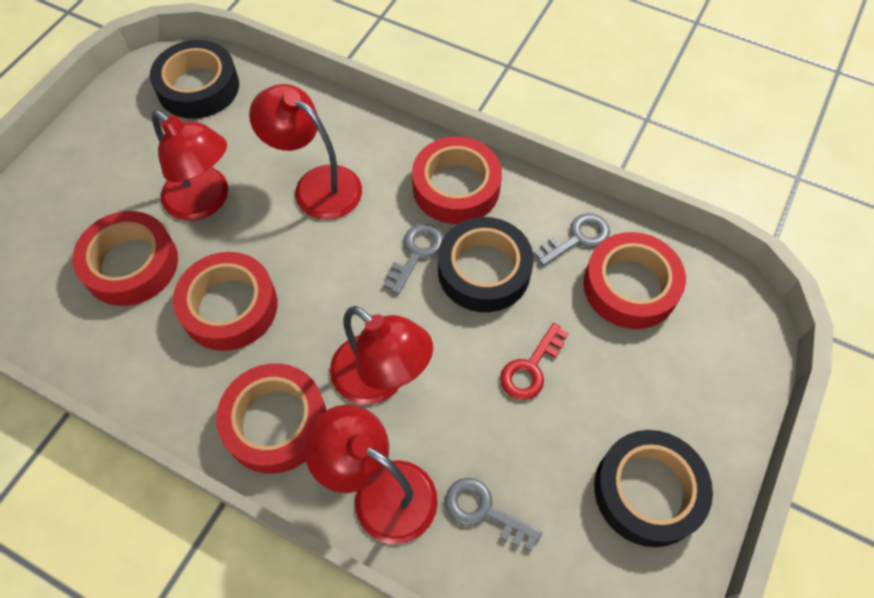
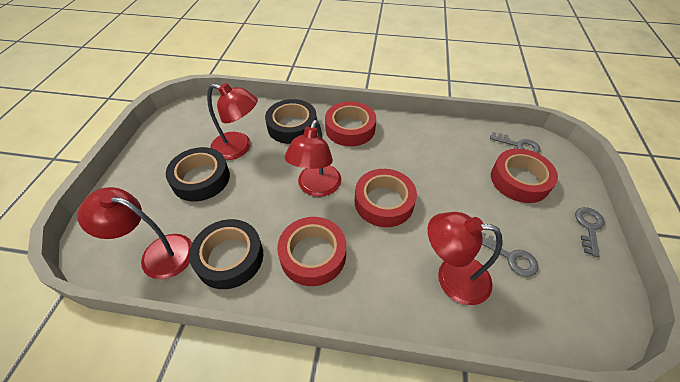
red key: 1 -> 0
red tape: 5 -> 4

